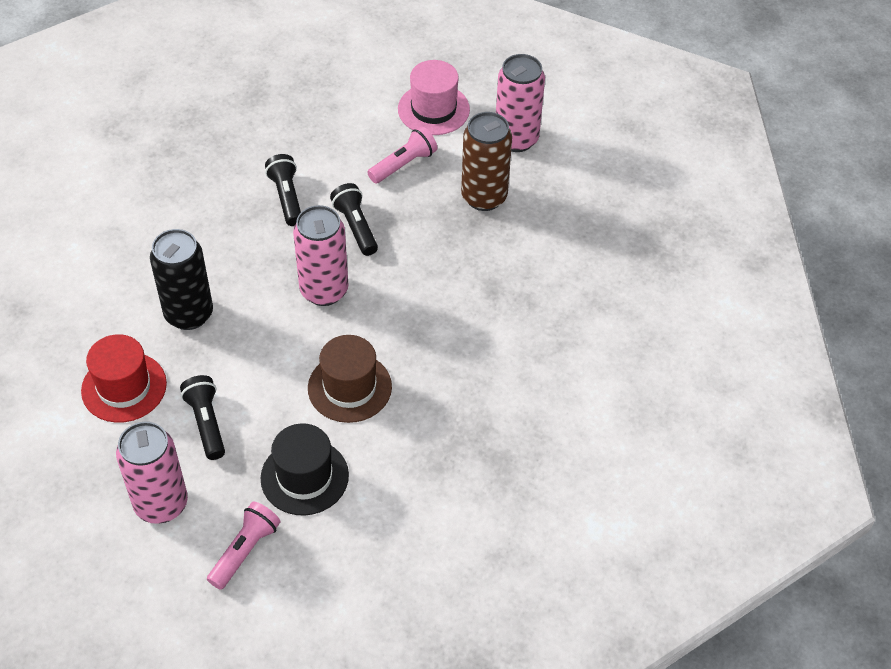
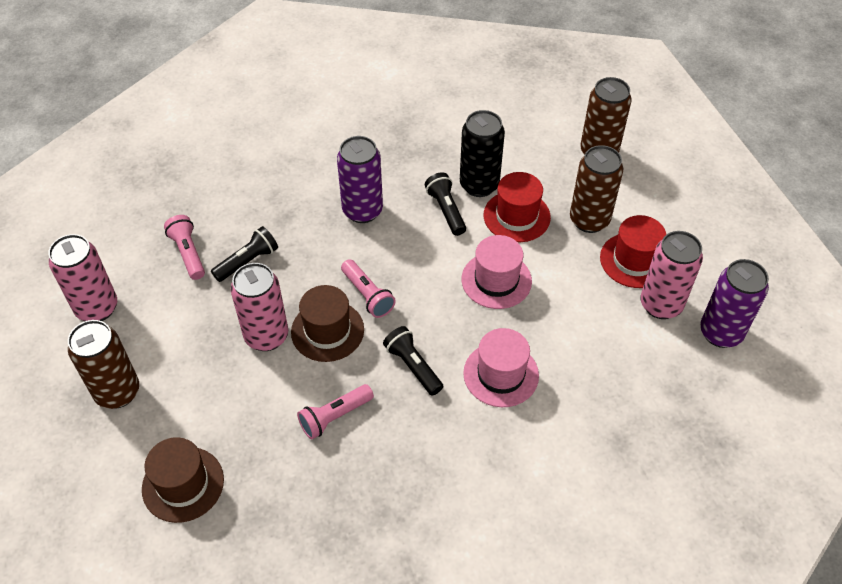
black hat: 1 -> 0
brown can: 1 -> 3
brown hat: 1 -> 2
pink flashlight: 2 -> 3
pink hat: 1 -> 2
purple can: 0 -> 2
red hat: 1 -> 2

